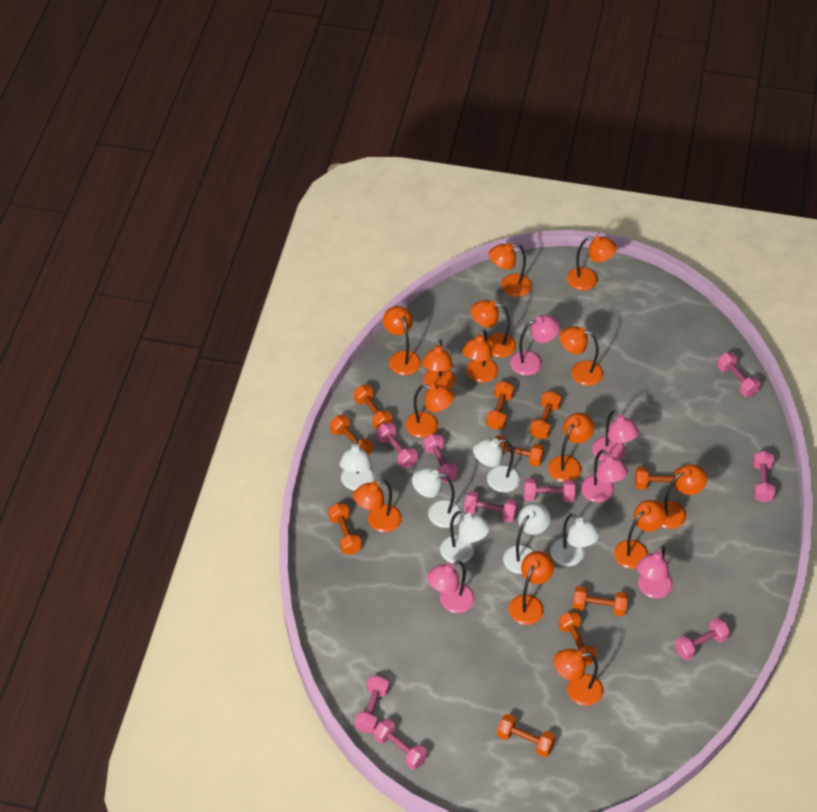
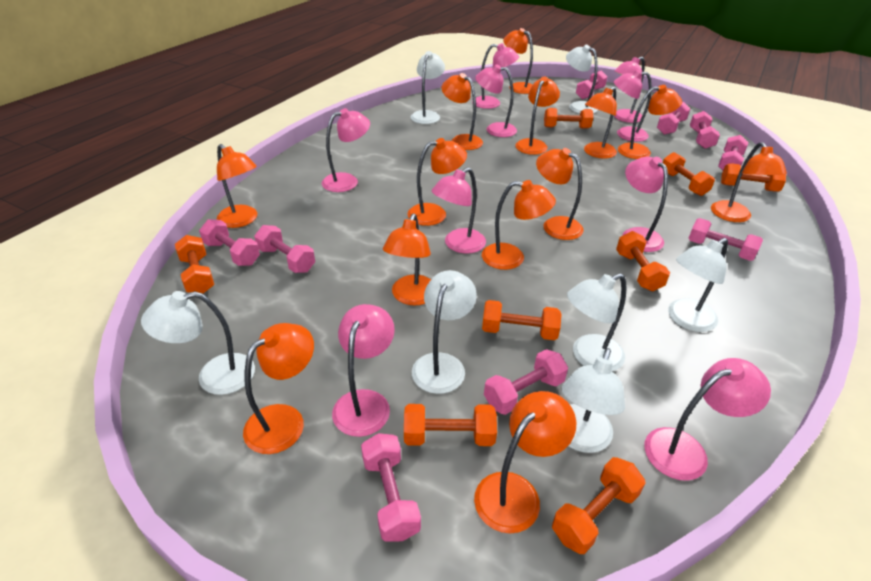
orange dumbbell: 10 -> 8
orange lamp: 14 -> 13
pink lamp: 5 -> 9
white lamp: 6 -> 7

